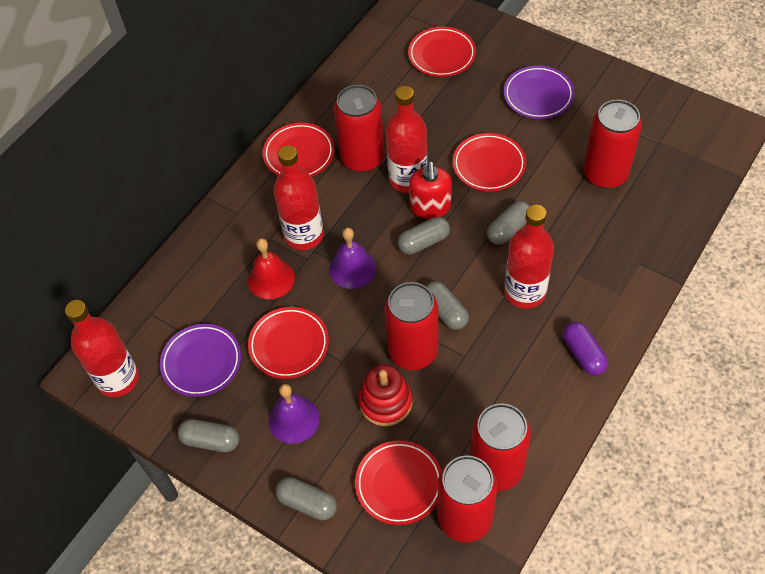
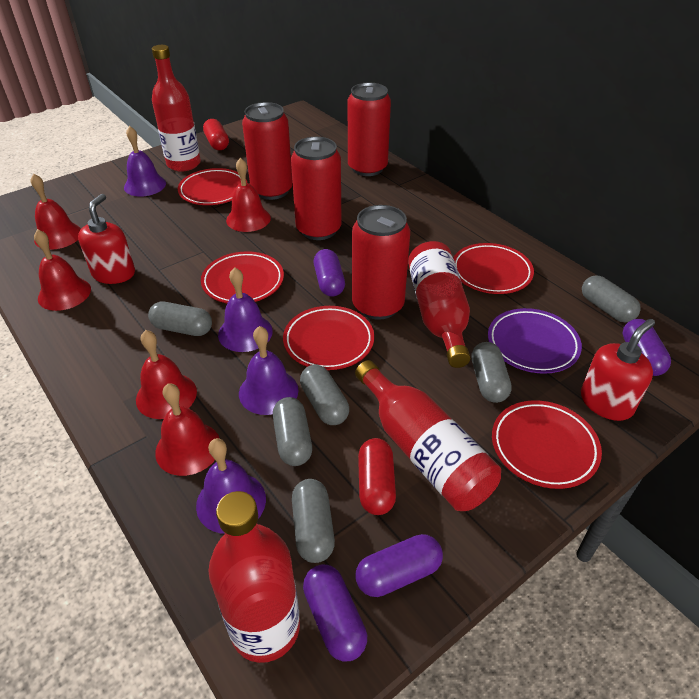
grey capsule: 5 -> 6
purple bell: 2 -> 4
purple capsule: 1 -> 4
purple plate: 2 -> 1
red bell: 1 -> 5
red can: 5 -> 4
red capsule: 0 -> 2
red soap dispenser: 1 -> 2
red stacking toy: 1 -> 0

